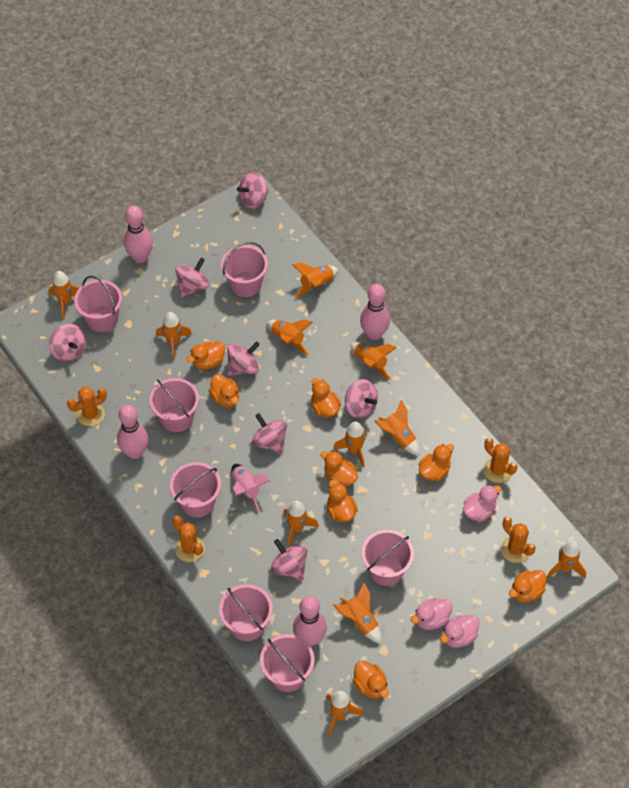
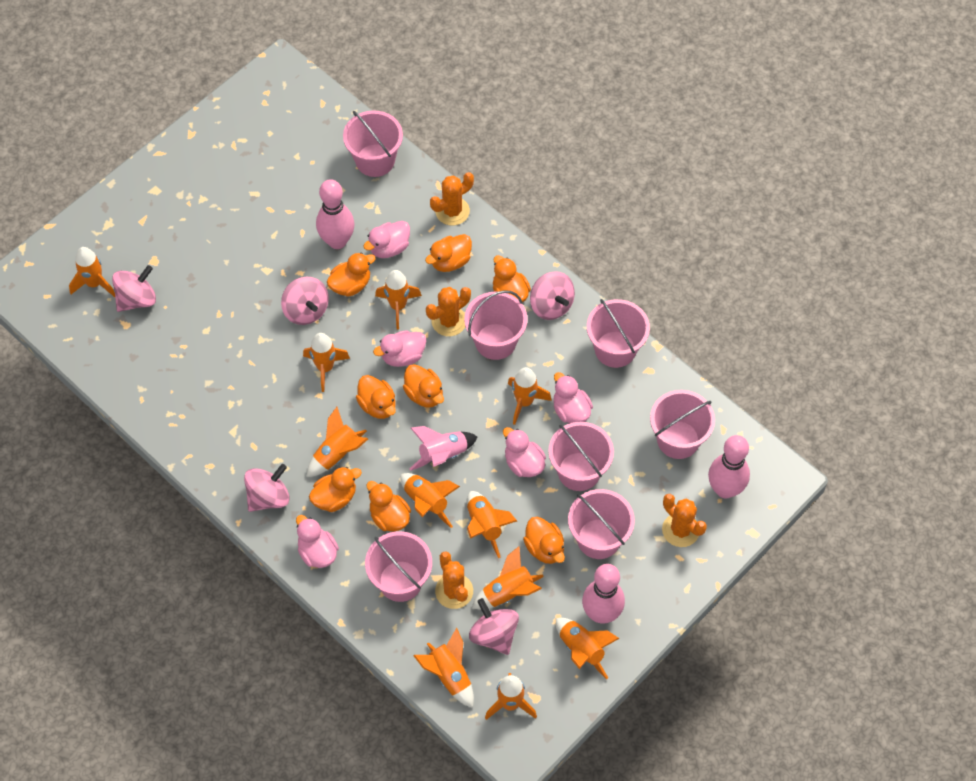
pink bowling pin: 4 -> 3
pink duck: 3 -> 5
pink spinning top: 7 -> 5

